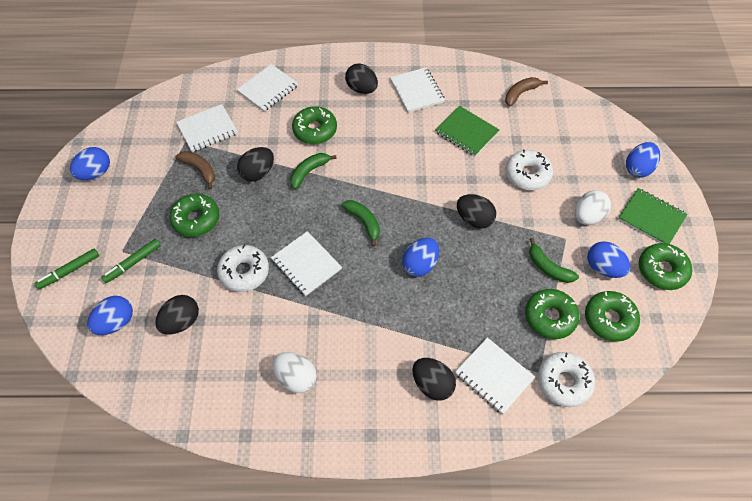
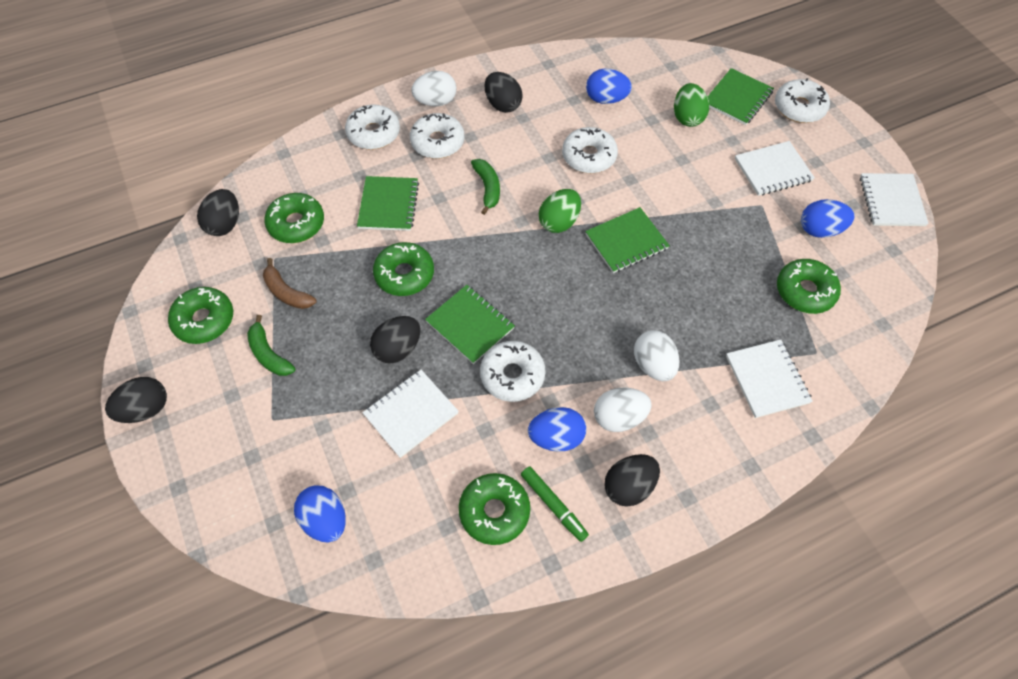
blue egg: 5 -> 4
brown banana: 2 -> 1
green banana: 3 -> 2
green egg: 0 -> 2
green marker: 2 -> 1
green notebook: 2 -> 4
white donut: 3 -> 5
white egg: 2 -> 3
white notebook: 5 -> 4

